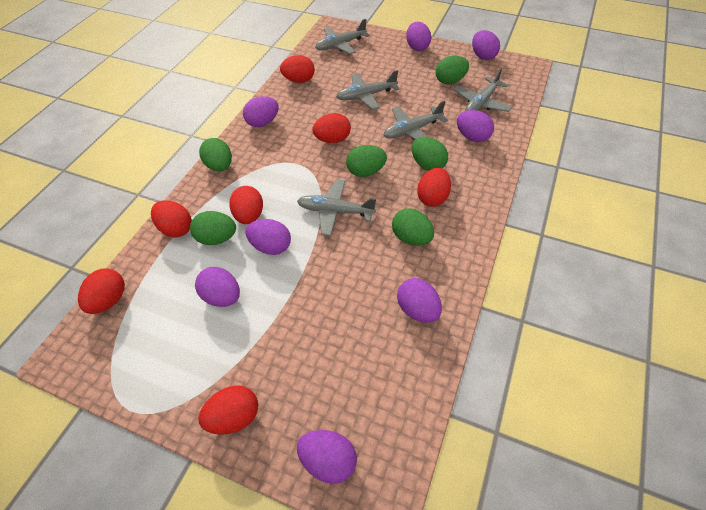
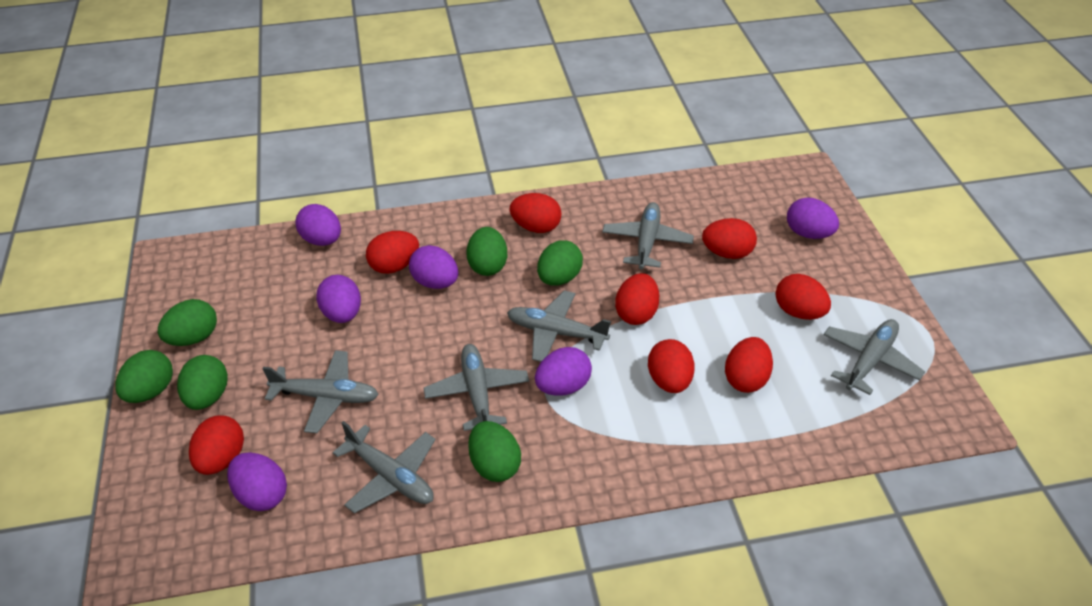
grey plane: 5 -> 6
purple egg: 8 -> 6
red egg: 7 -> 8

